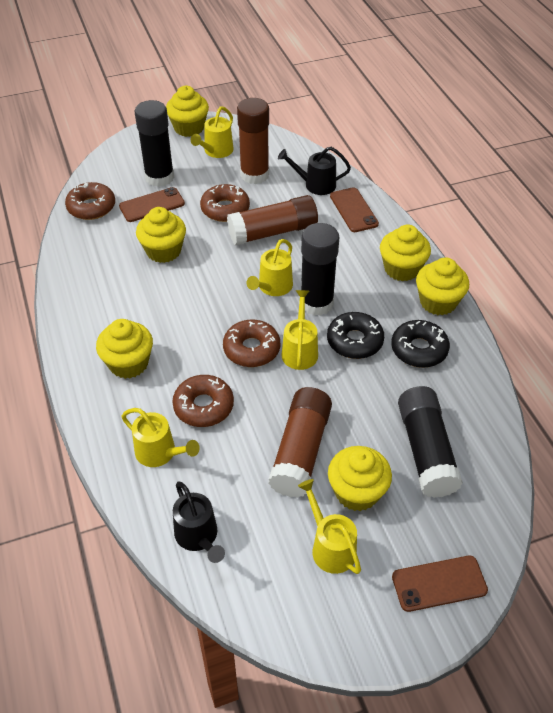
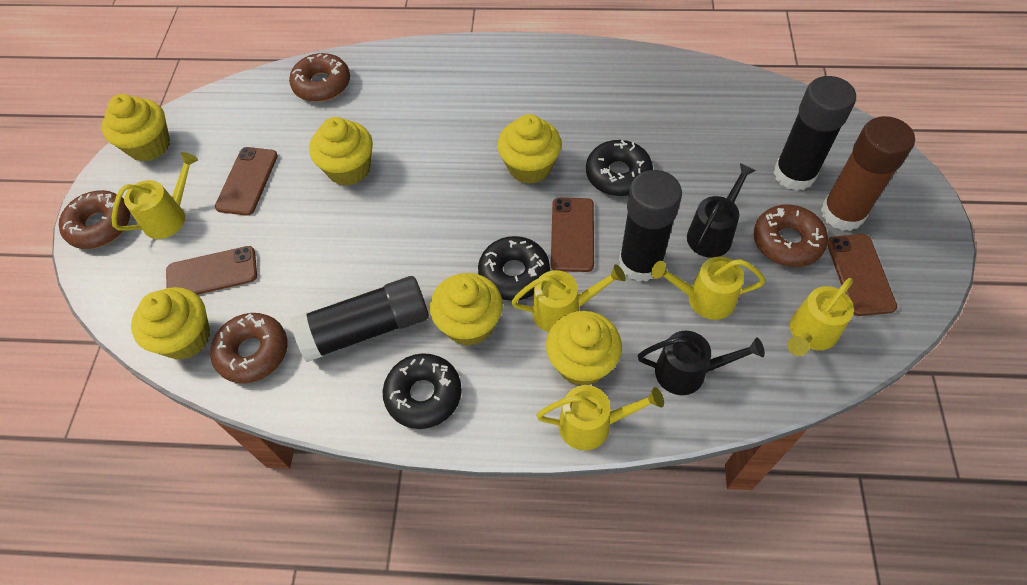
black donut: 2 -> 3
brown glue stick: 3 -> 1
brown phone: 3 -> 4

